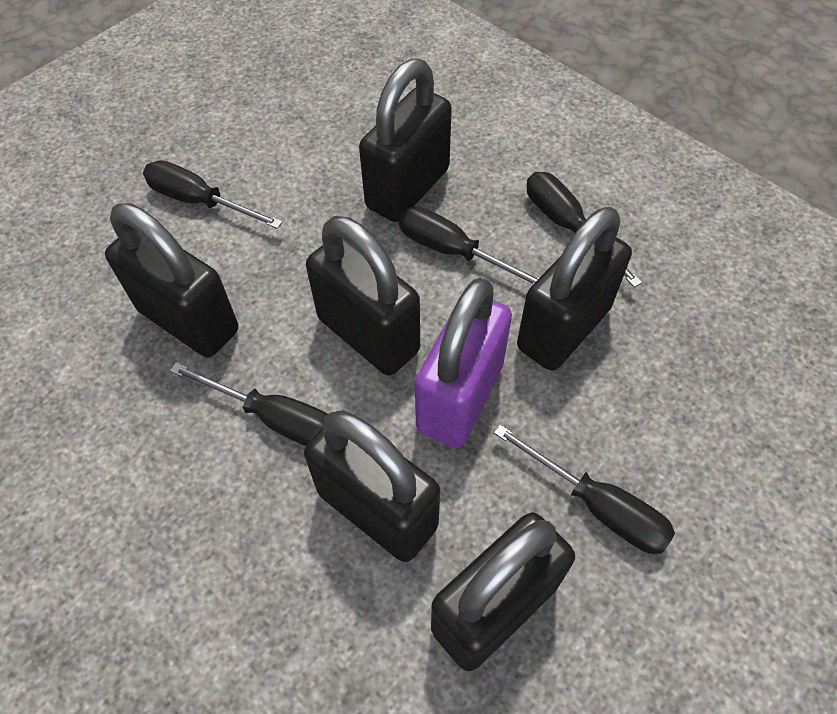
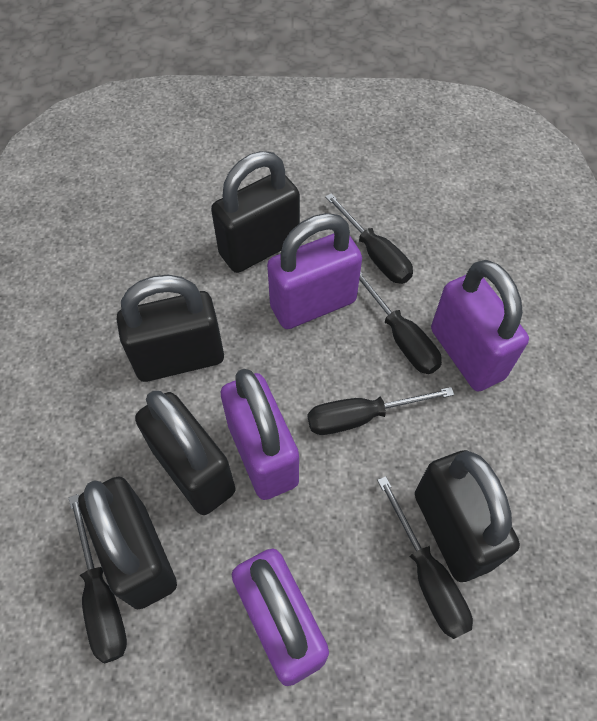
black padlock: 6 -> 5
purple padlock: 1 -> 4

